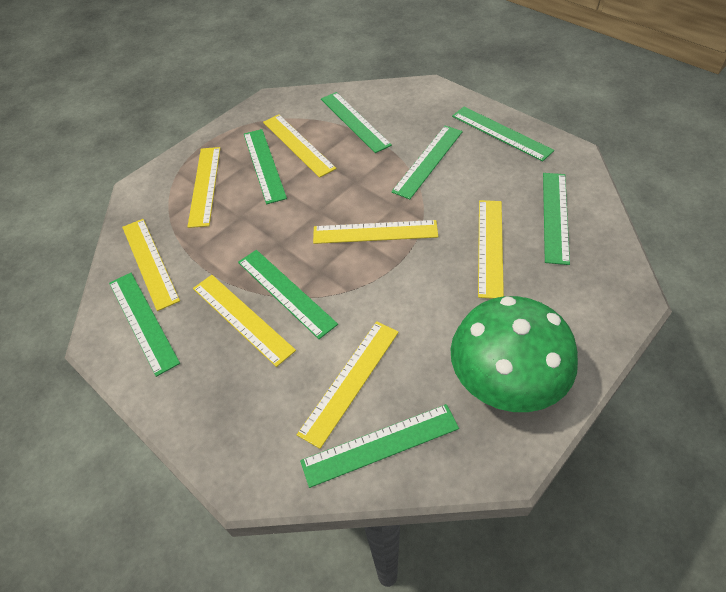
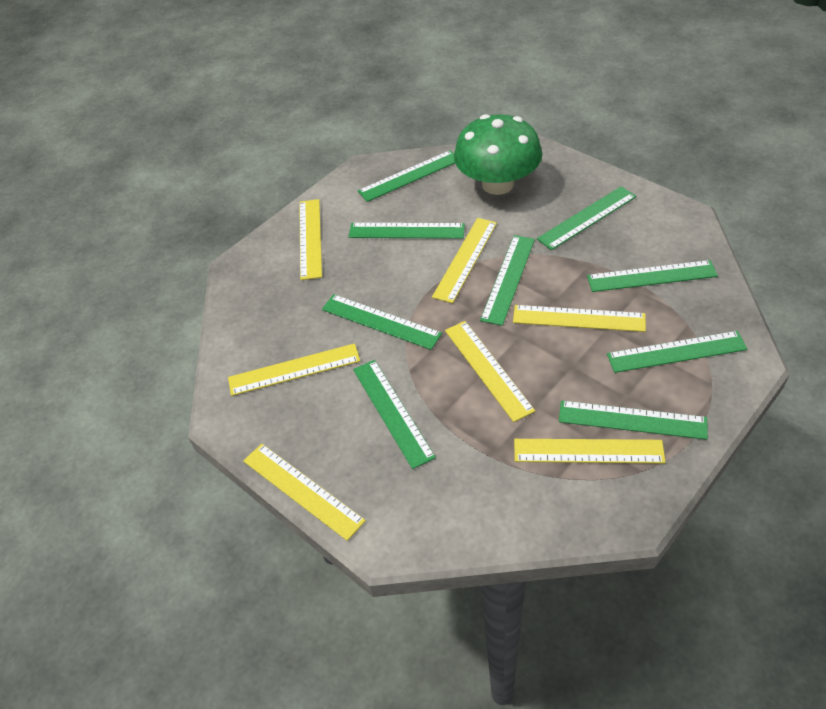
green ruler: 8 -> 9

